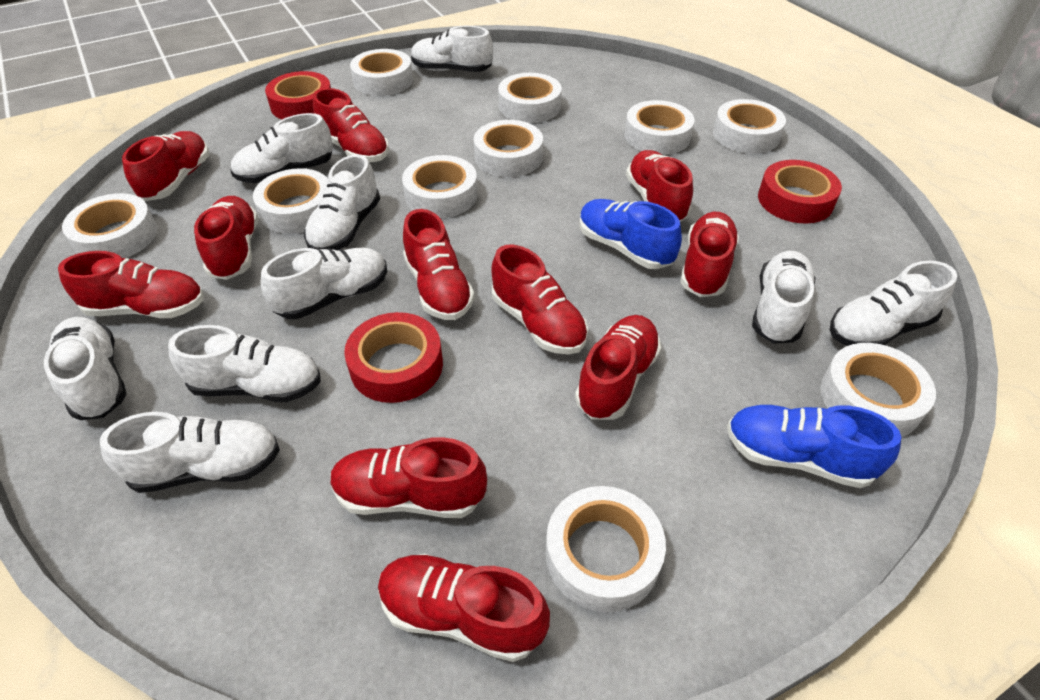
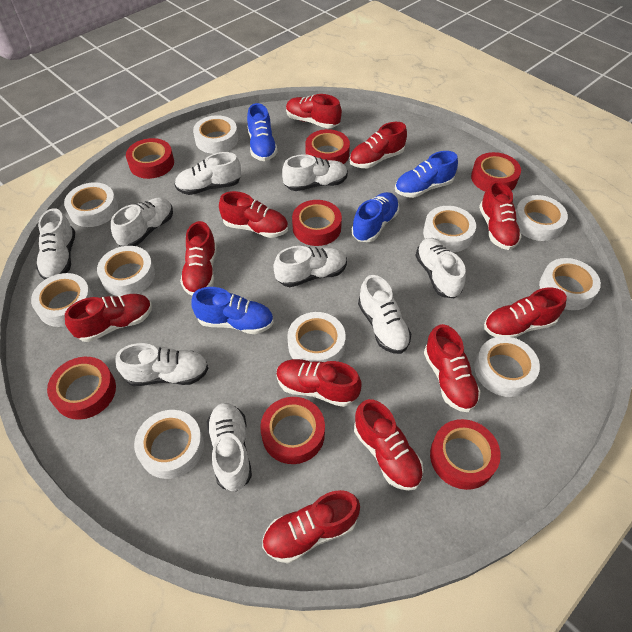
blue shoe: 2 -> 4
red tape: 3 -> 7

